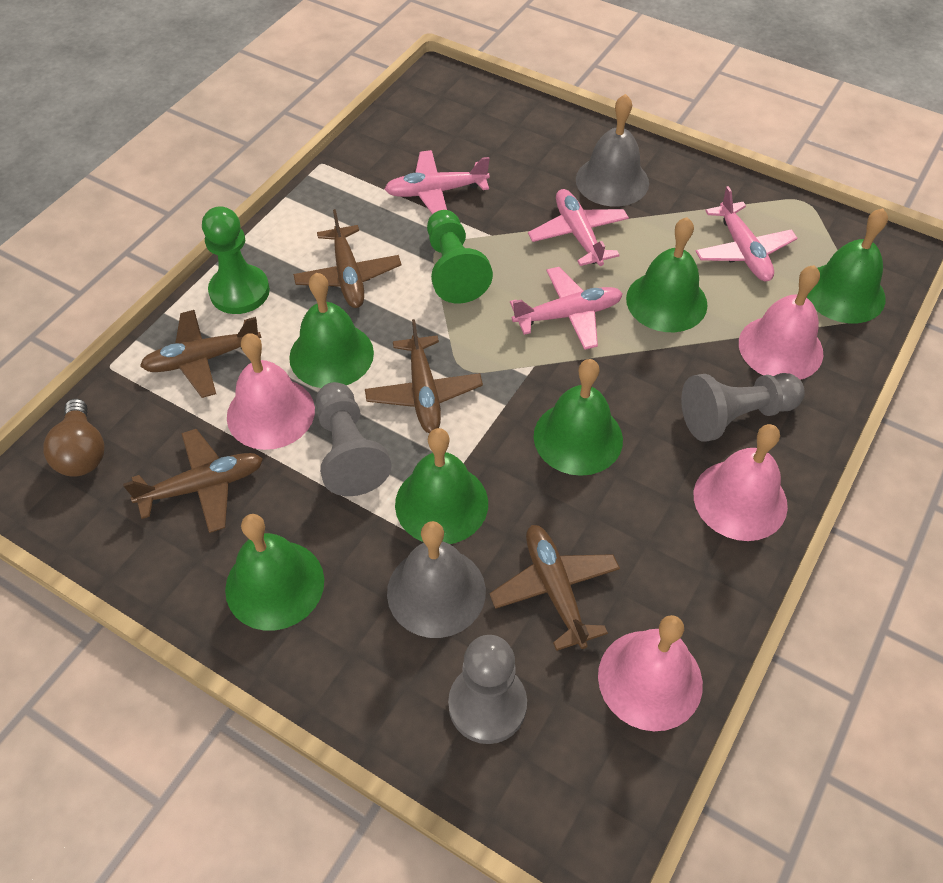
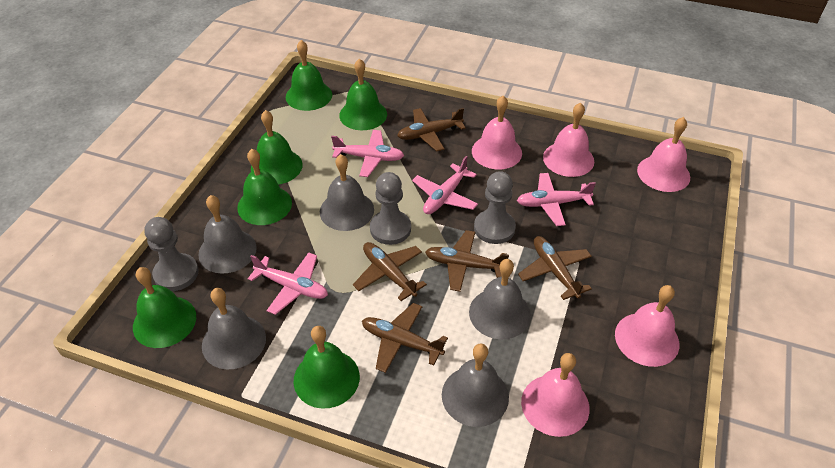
brown light bulb: 1 -> 0
green pawn: 2 -> 0
grey bell: 2 -> 5
pink bell: 4 -> 5

